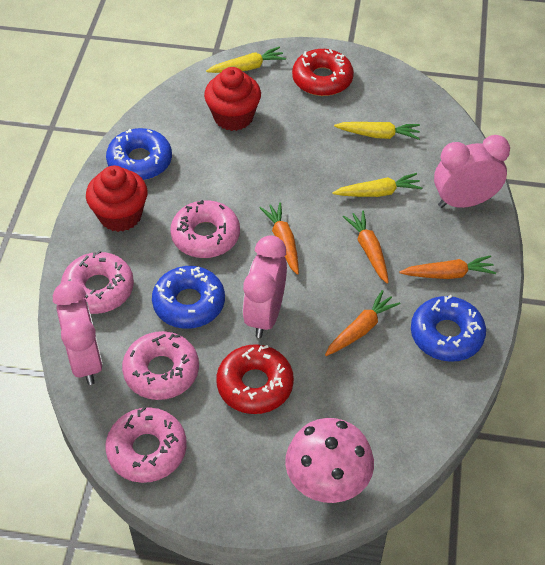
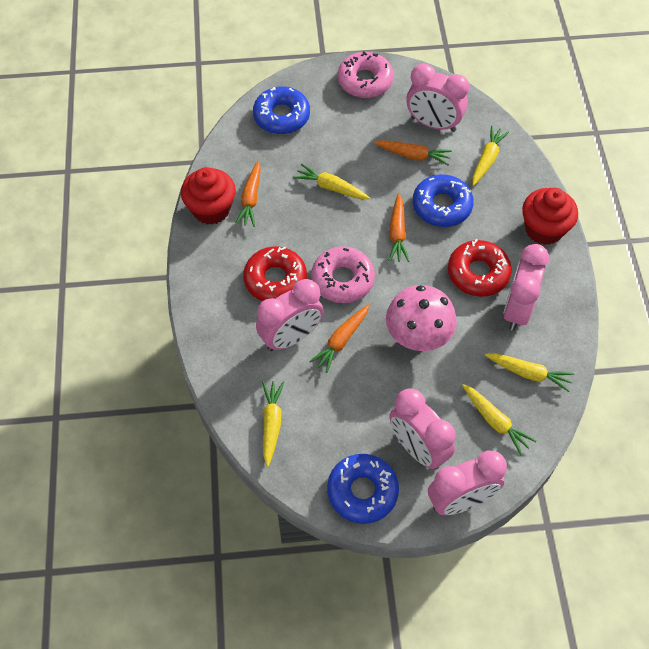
pink clock: 3 -> 5
pink donut: 4 -> 2
yellow carrot: 3 -> 5

